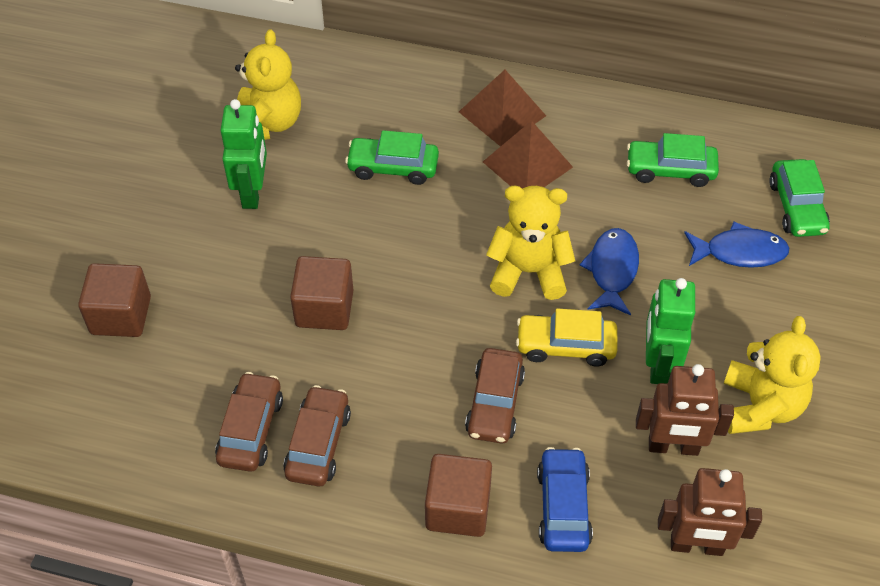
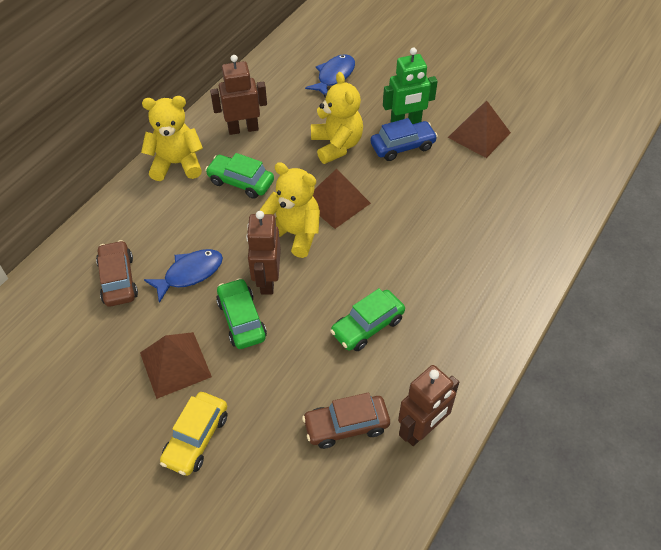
brown car: 3 -> 2
brown cube: 3 -> 0
brown pyramid: 2 -> 3
brown robot: 2 -> 3
green robot: 2 -> 1

